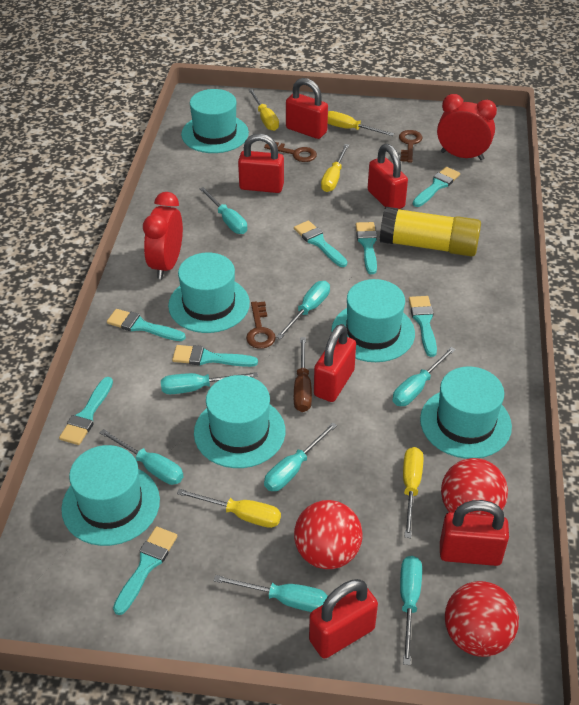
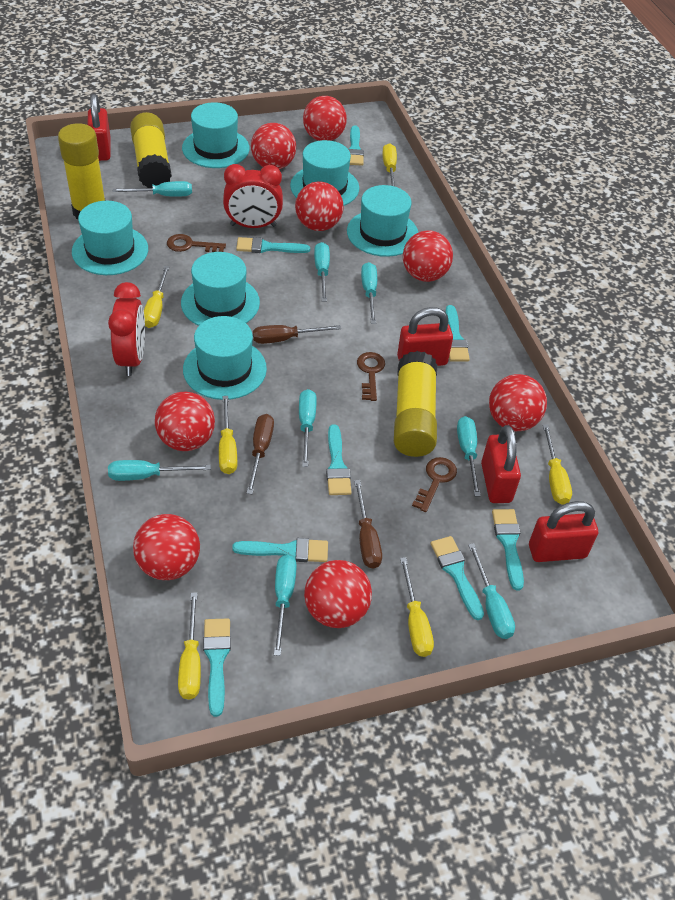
brown screwdriver: 1 -> 3
red ball: 3 -> 8
red padlock: 6 -> 4
yellow glue stick: 1 -> 3
yellow screwdriver: 5 -> 6

